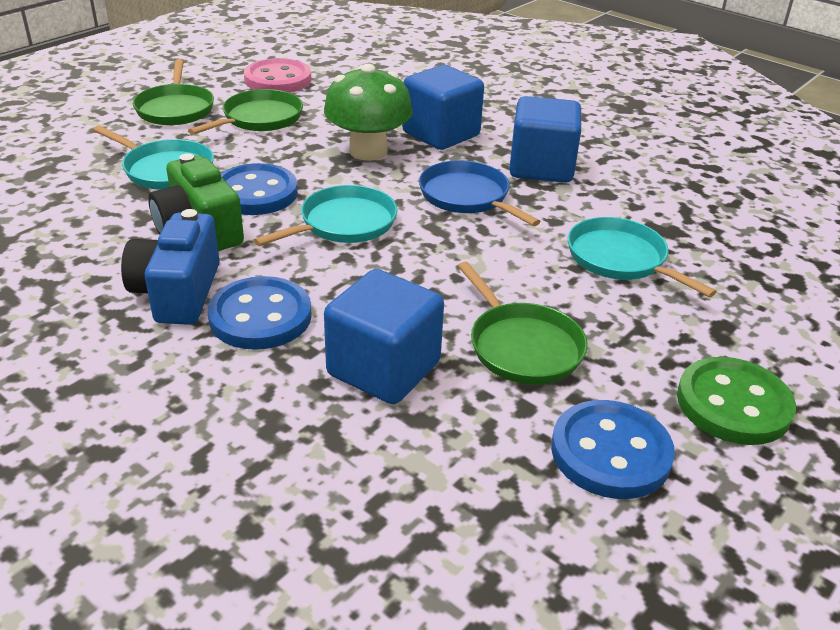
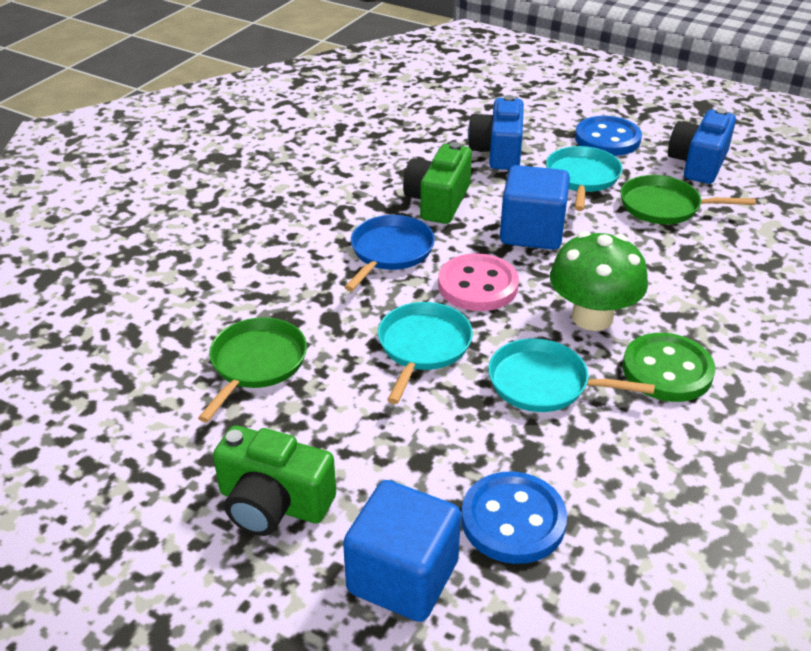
blue button: 3 -> 2
blue camera: 1 -> 2
blue cube: 3 -> 2
green camera: 1 -> 2
green pan: 3 -> 2

